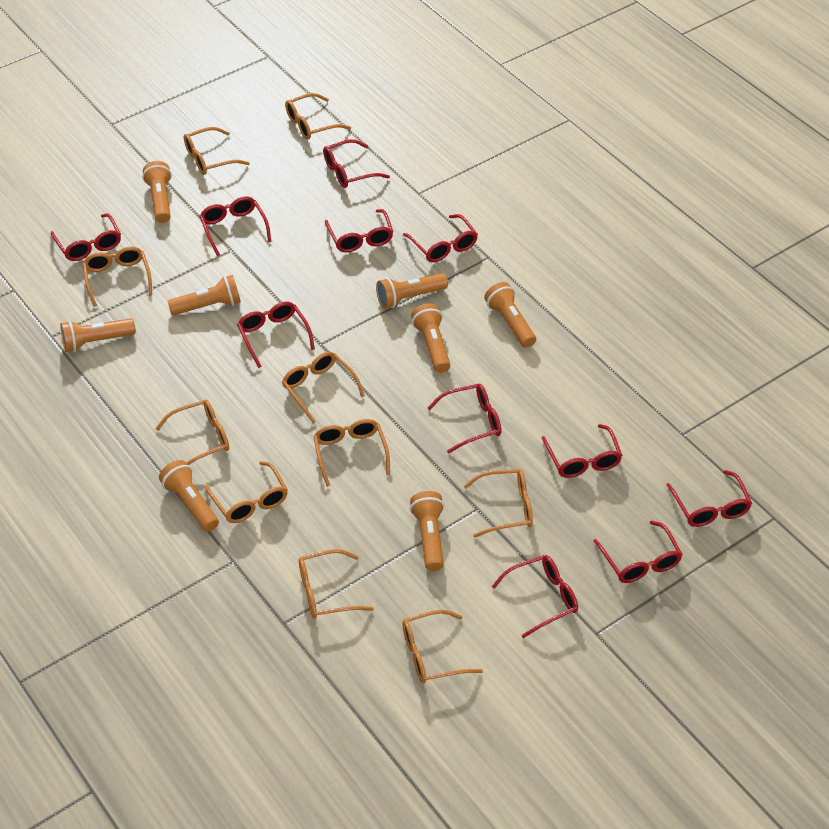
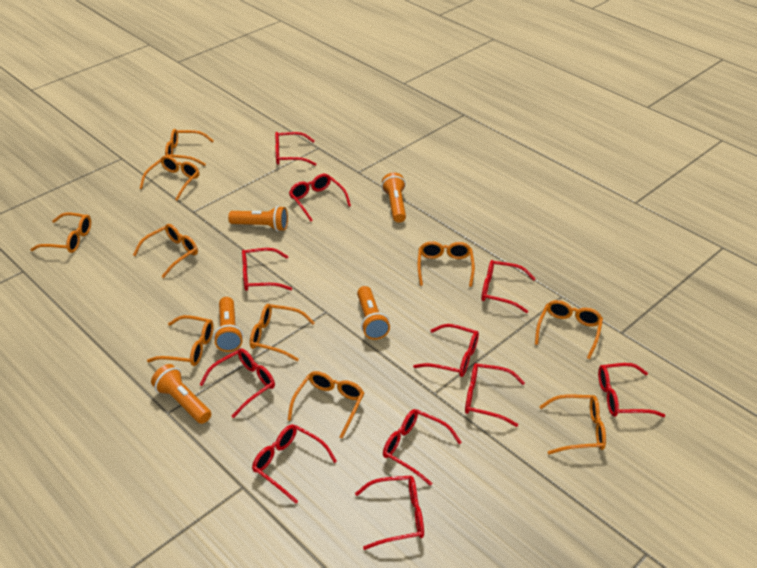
orange flashlight: 8 -> 5

